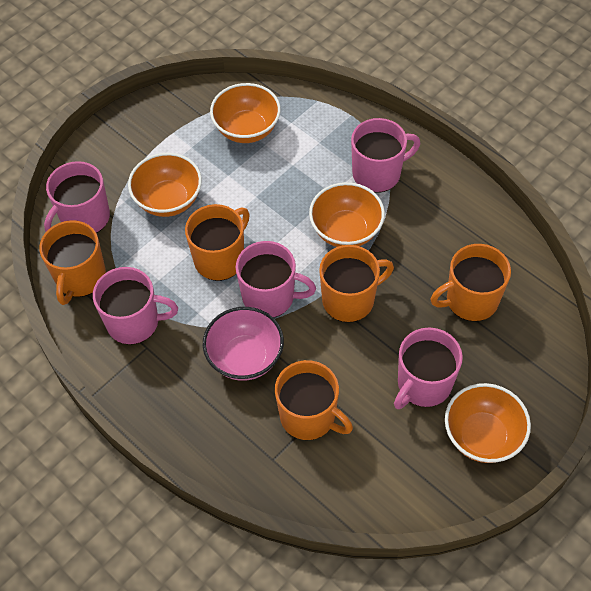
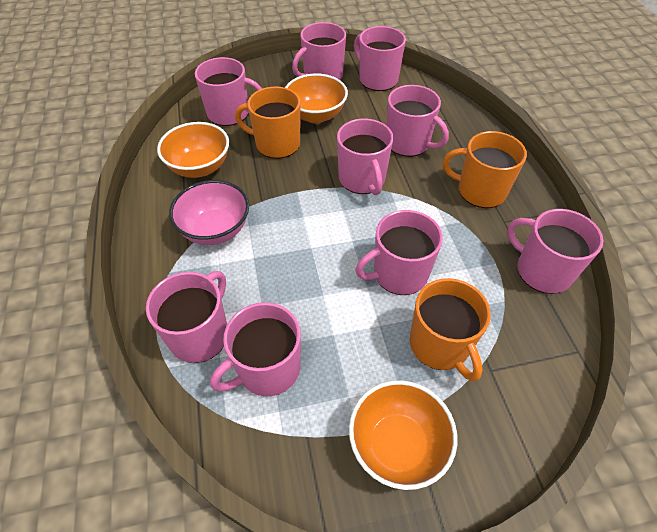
orange bowl: 4 -> 3
orange mug: 5 -> 3
pink mug: 5 -> 9

